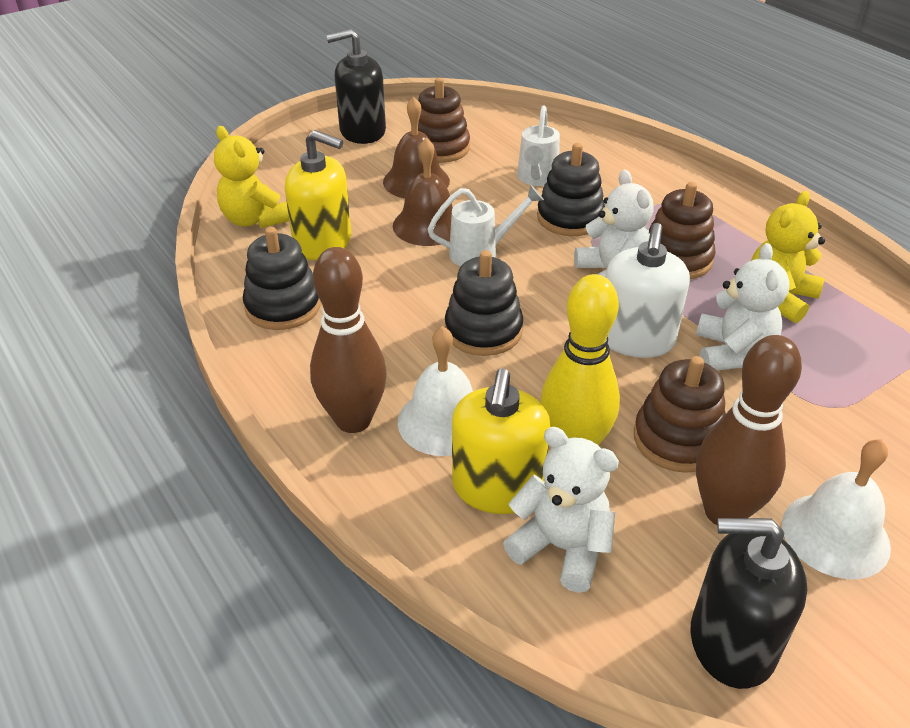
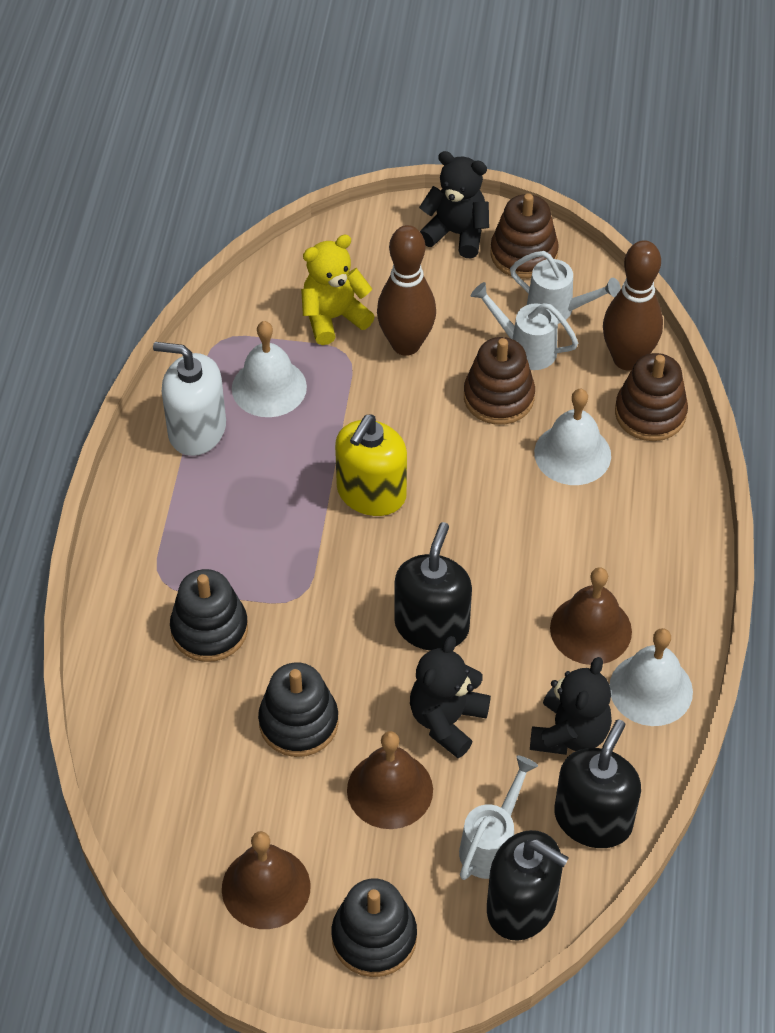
black soap dispenser: 2 -> 3
black teddy bear: 0 -> 3
brown bell: 2 -> 3
white bell: 2 -> 3
white teddy bear: 3 -> 0
white watering can: 2 -> 3
yellow bowling pin: 1 -> 0
yellow soap dispenser: 2 -> 1
yellow teddy bear: 2 -> 1

